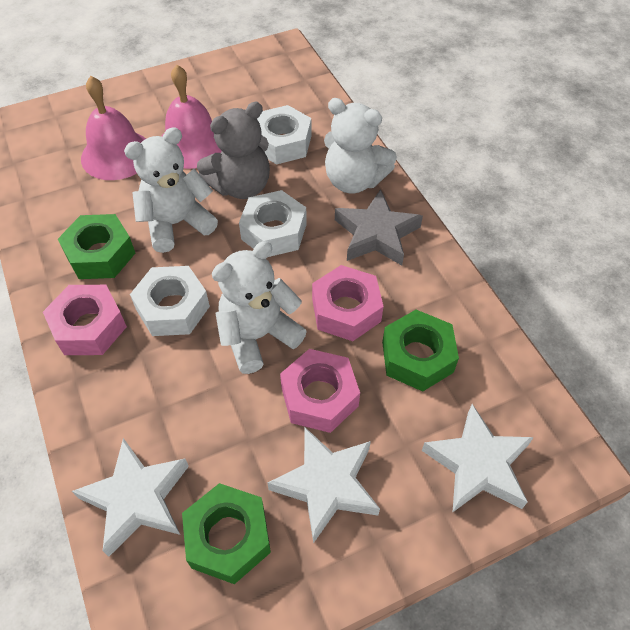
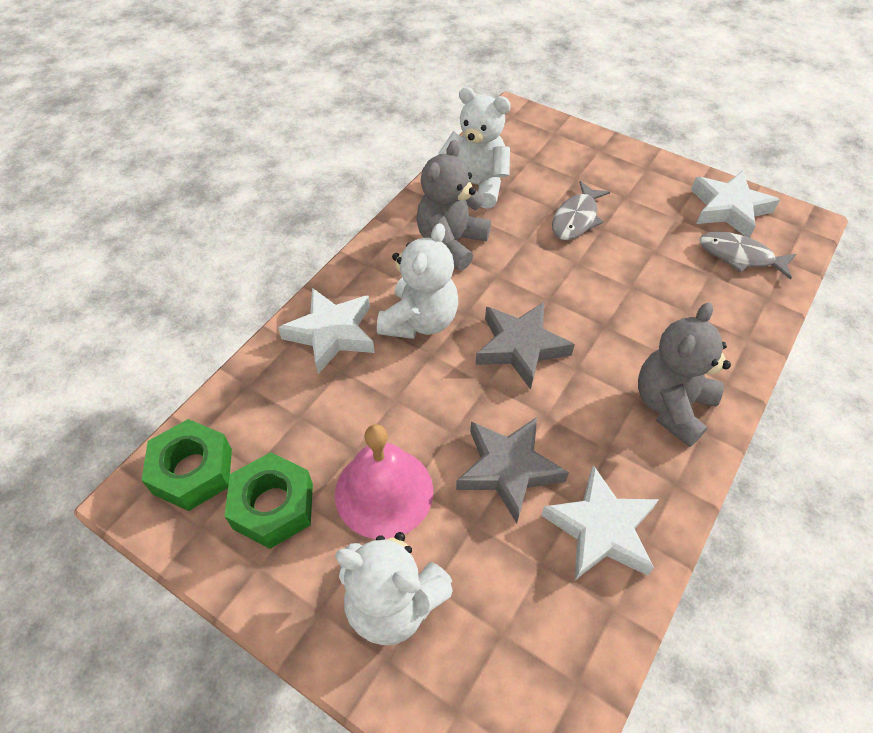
green nut: 3 -> 2
grey fish: 0 -> 2
grey star: 1 -> 2
grey teddy bear: 1 -> 2
pink bell: 2 -> 1
pink nut: 3 -> 0
white nut: 3 -> 0

